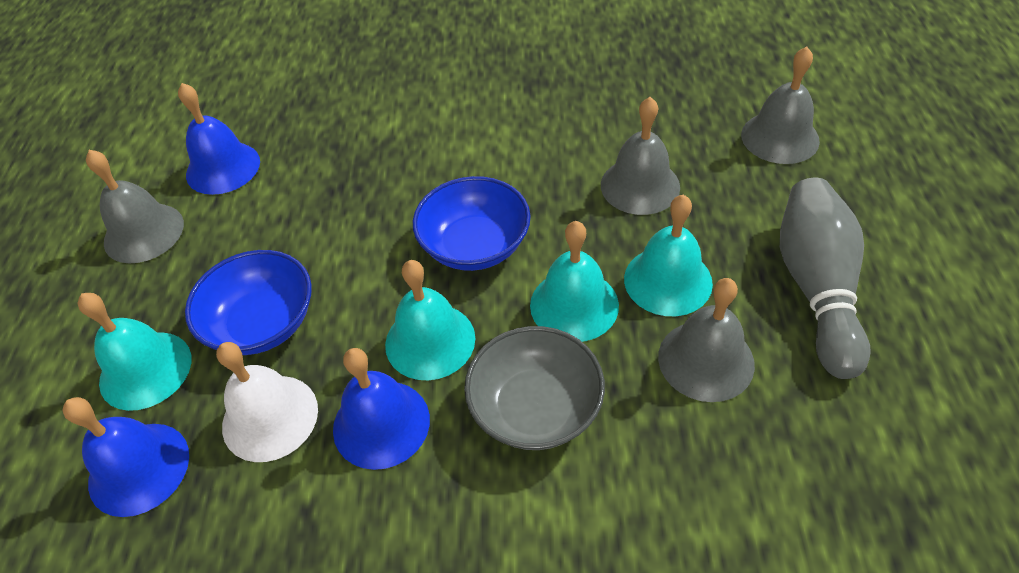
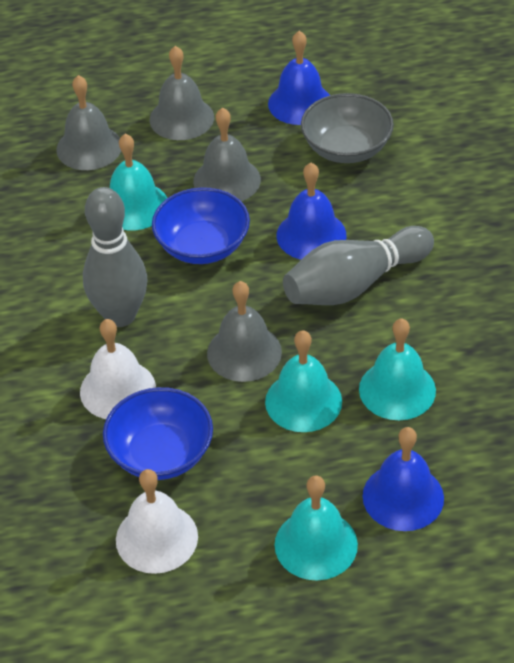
grey bowling pin: 1 -> 2
white bell: 1 -> 2

